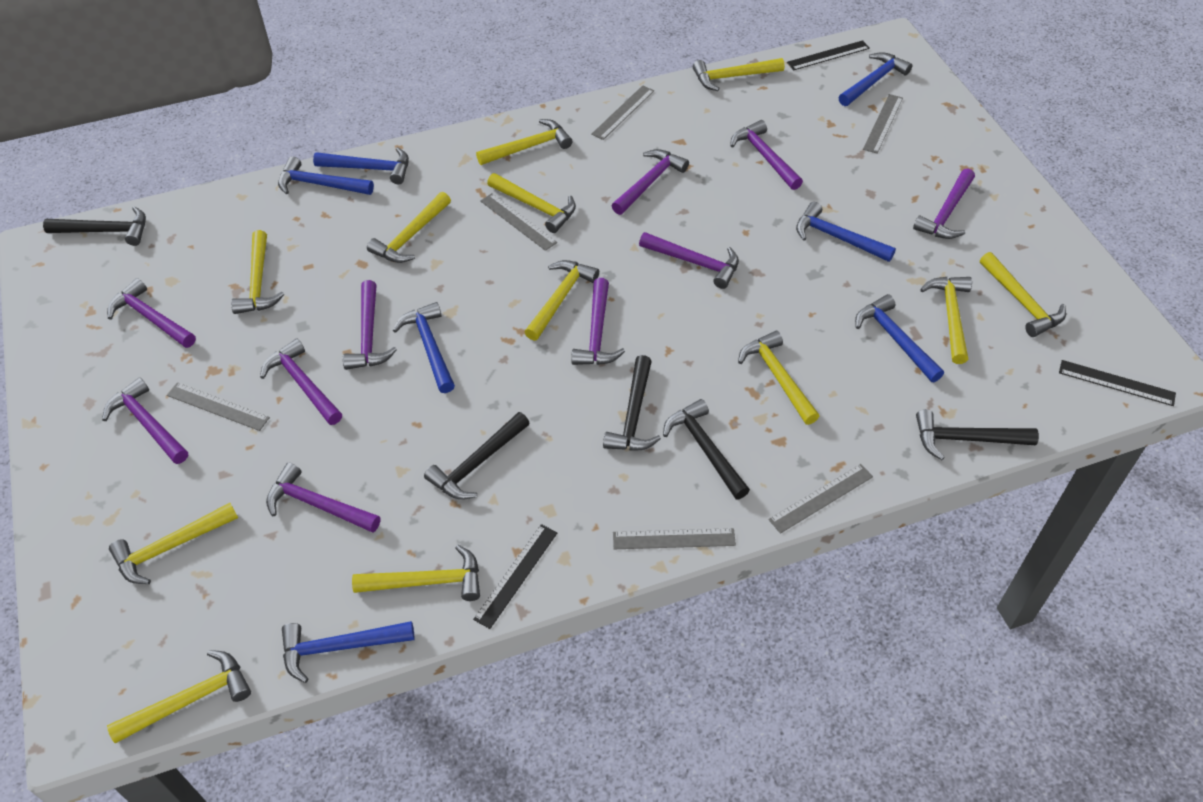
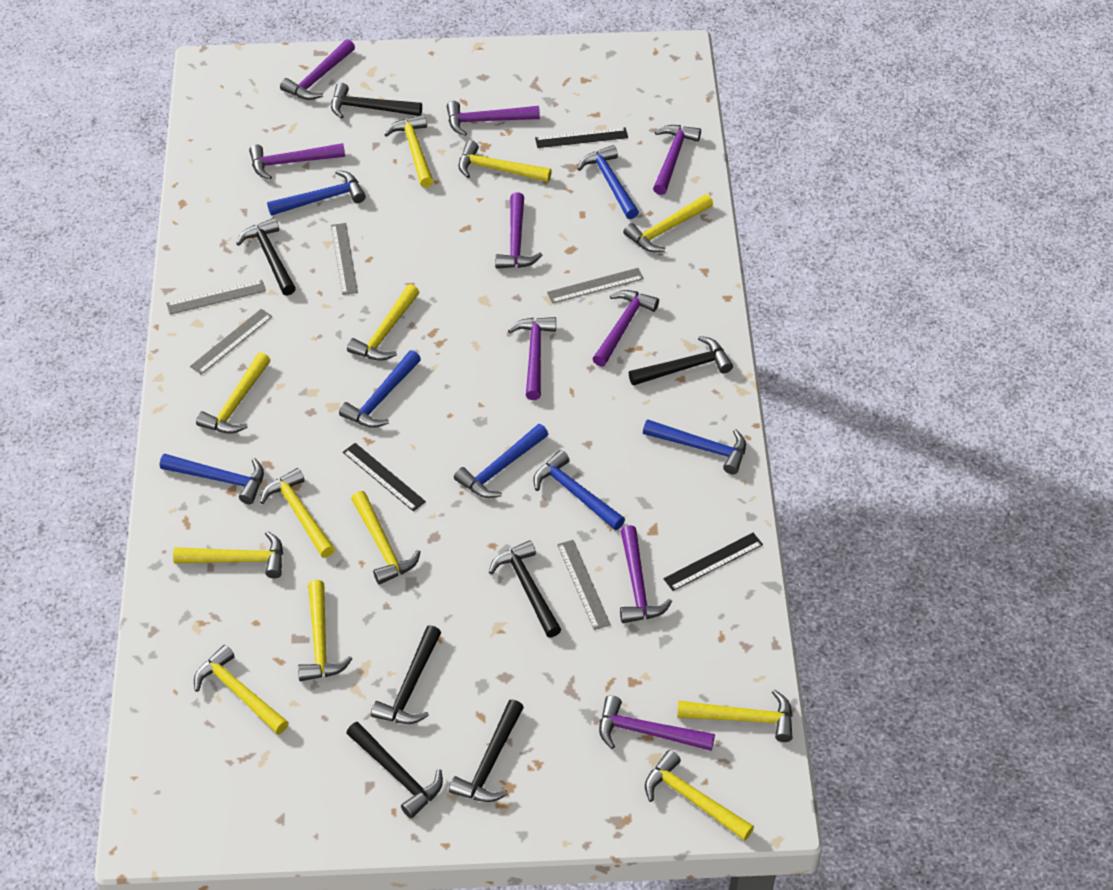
black hammer: 5 -> 7
grey ruler: 6 -> 5
purple hammer: 10 -> 9

